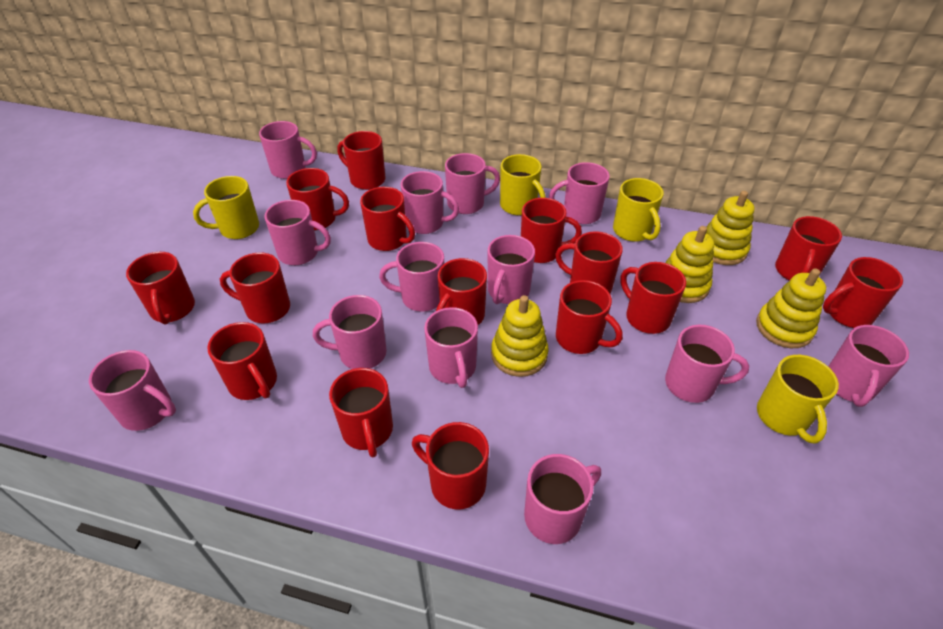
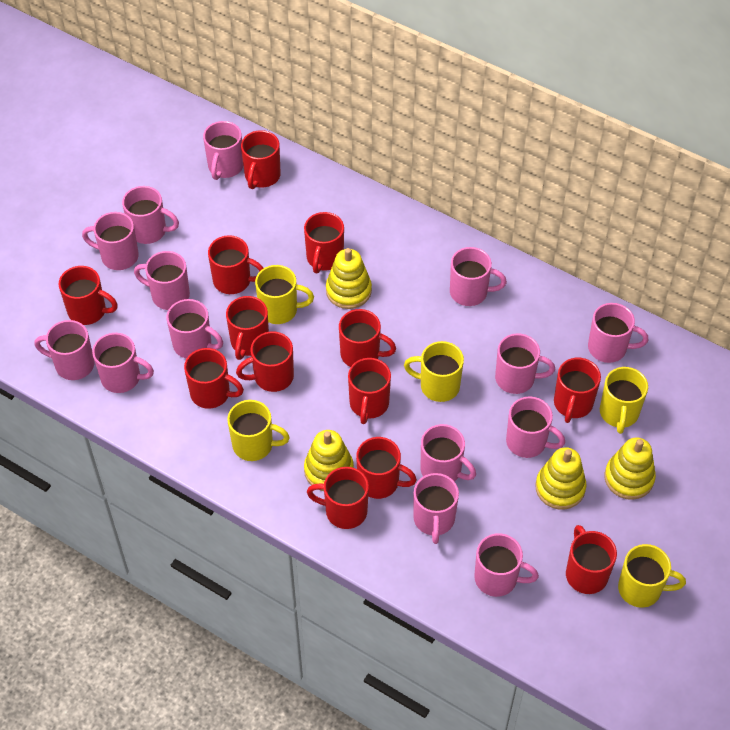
pink mug: 13 -> 14
red mug: 15 -> 13
yellow mug: 4 -> 5

